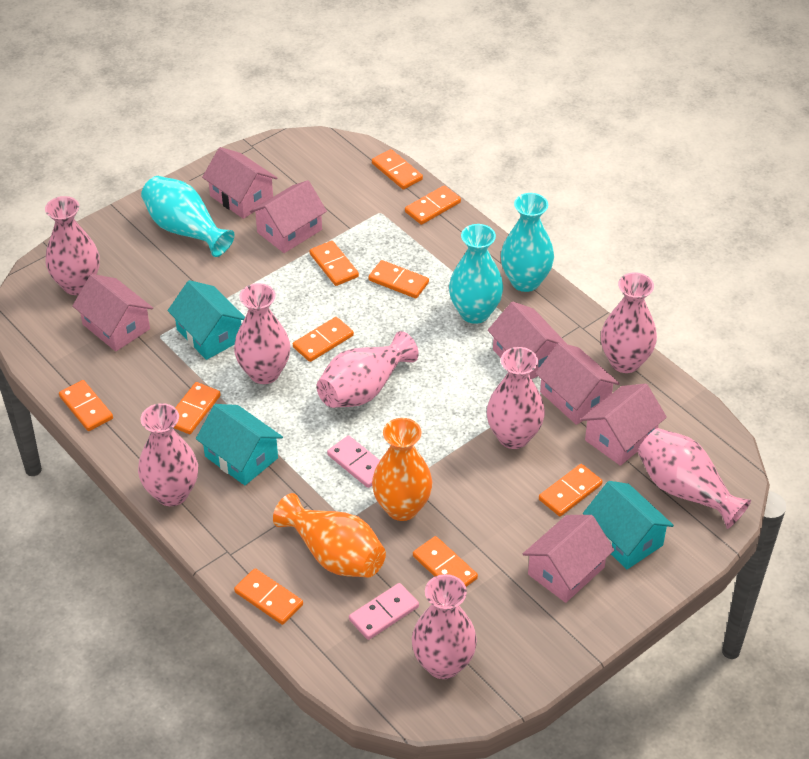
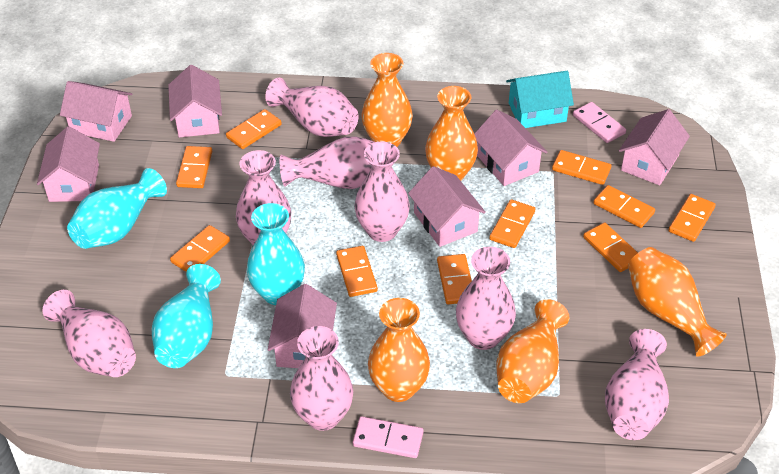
orange vase: 2 -> 5
turquoise house: 3 -> 1

